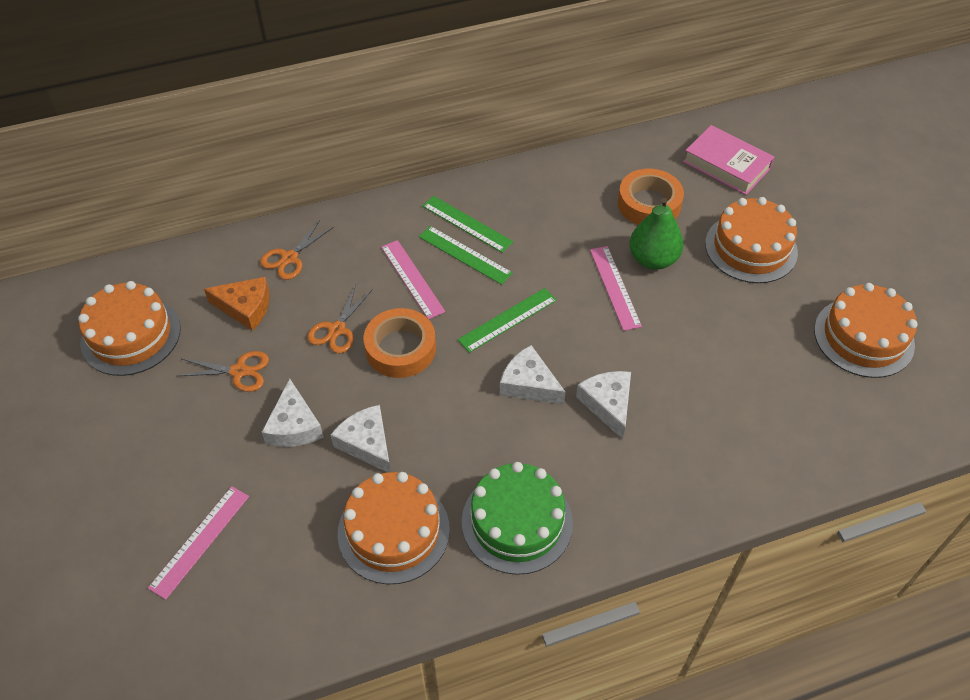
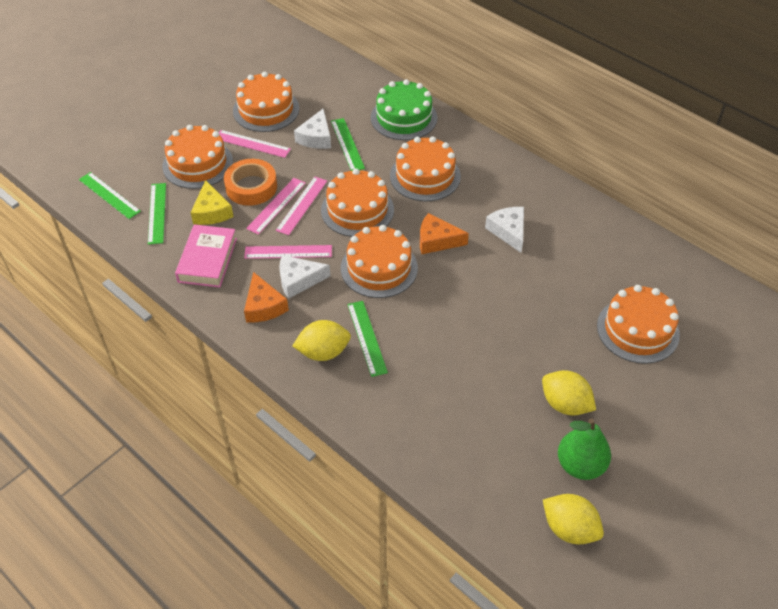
green ruler: 3 -> 4
orange cake: 4 -> 6
orange cheese: 1 -> 2
orange scissors: 3 -> 0
orange tape: 2 -> 1
pink ruler: 3 -> 4
white cheese: 4 -> 3
yellow cheese: 0 -> 1
yellow lemon: 0 -> 3

